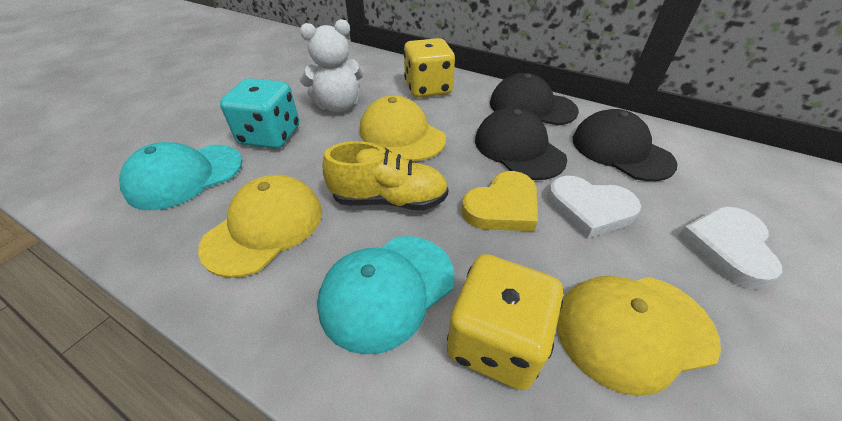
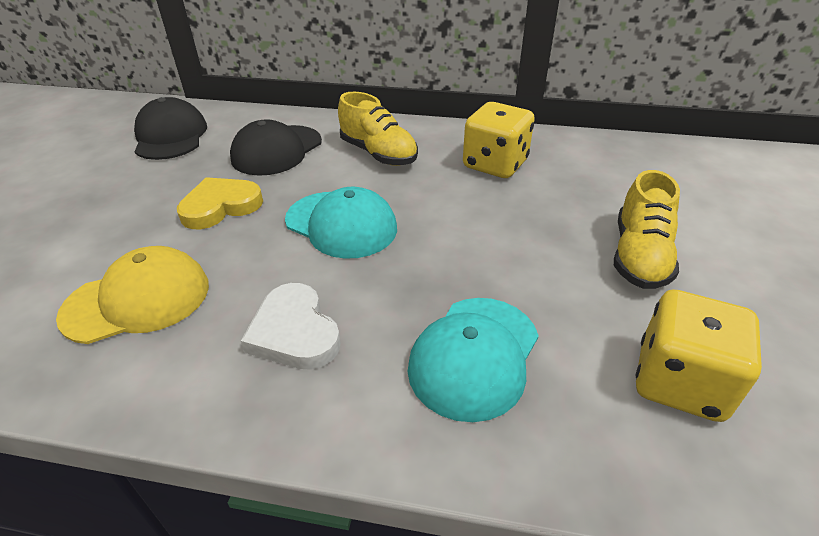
black cap: 3 -> 2
turquoise dice: 1 -> 0
white heart: 2 -> 1
white teddy bear: 1 -> 0
yellow cap: 3 -> 1
yellow shoe: 1 -> 2

